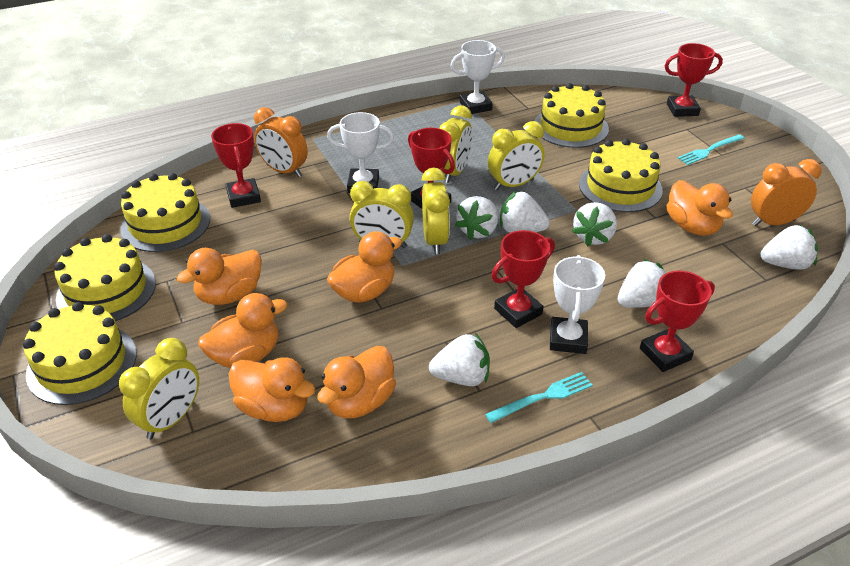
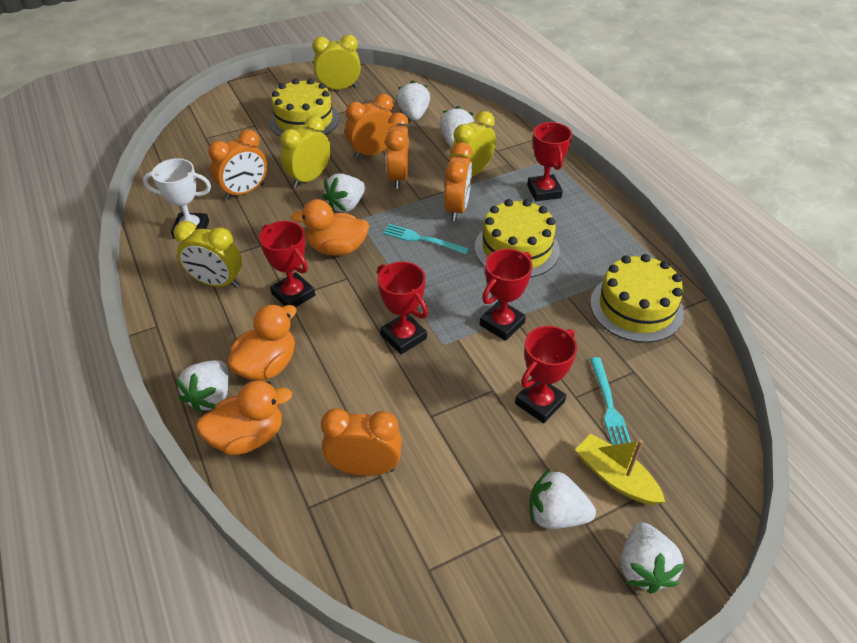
orange clock: 2 -> 5
orange duck: 6 -> 3
white trophy: 3 -> 1
yellow boat: 0 -> 1
yellow cake: 5 -> 3
yellow clock: 5 -> 4

